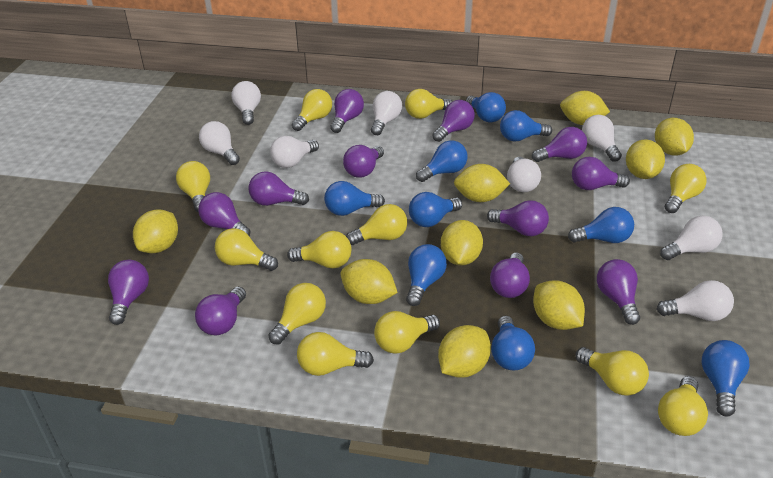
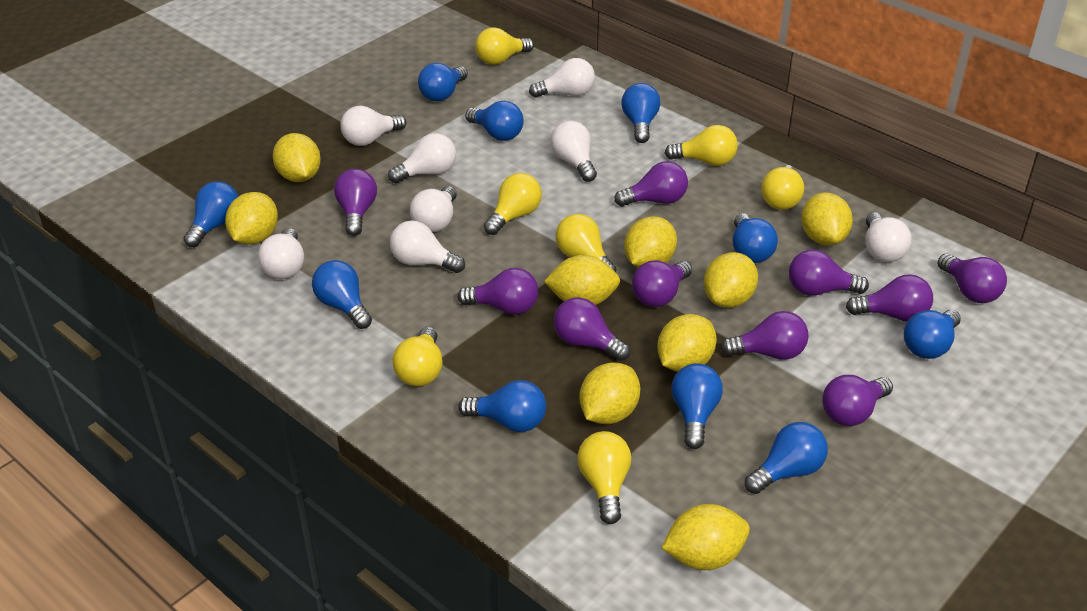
blue light bulb: 9 -> 10
purple light bulb: 12 -> 10
yellow light bulb: 12 -> 7

